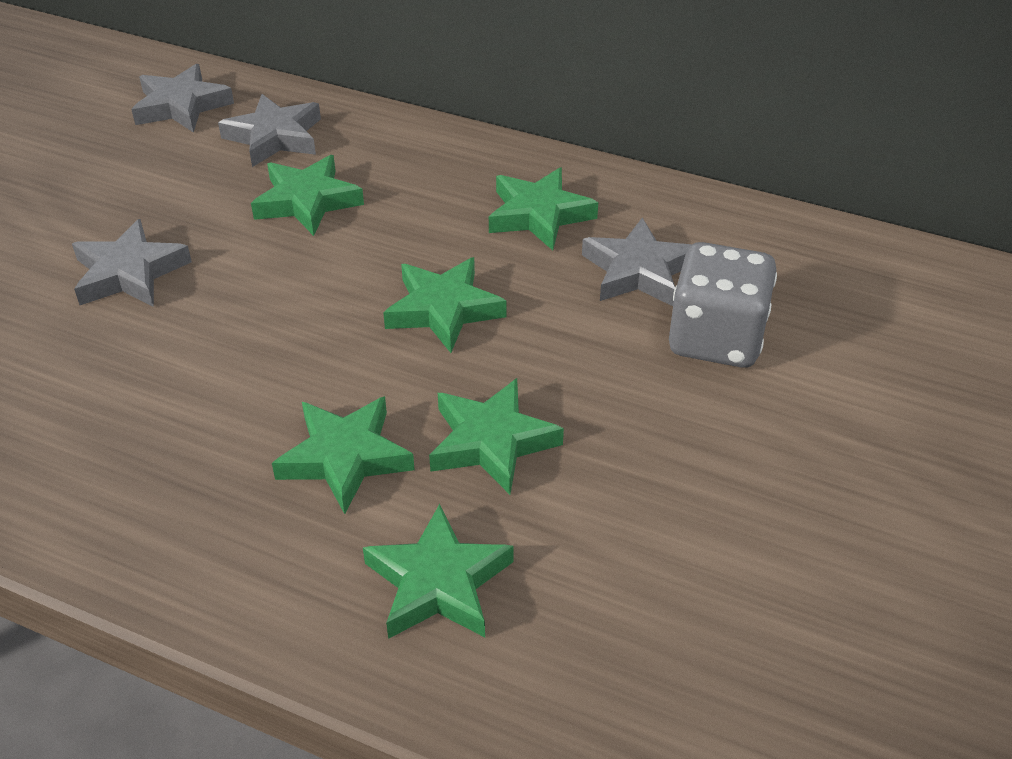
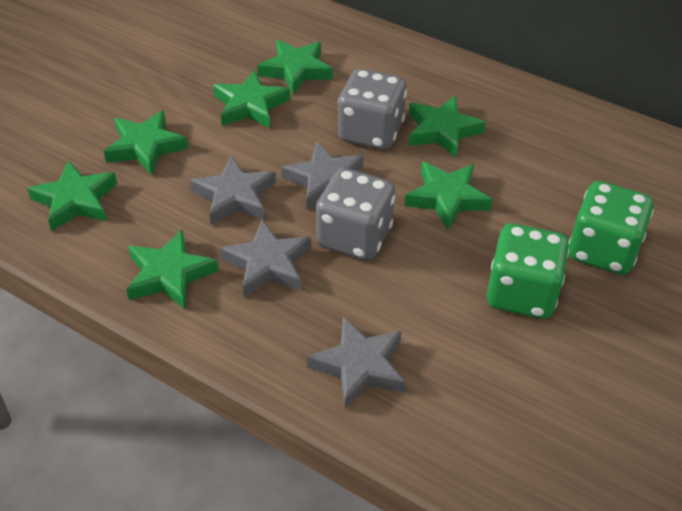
green dice: 0 -> 2
green star: 6 -> 7
grey dice: 1 -> 2

